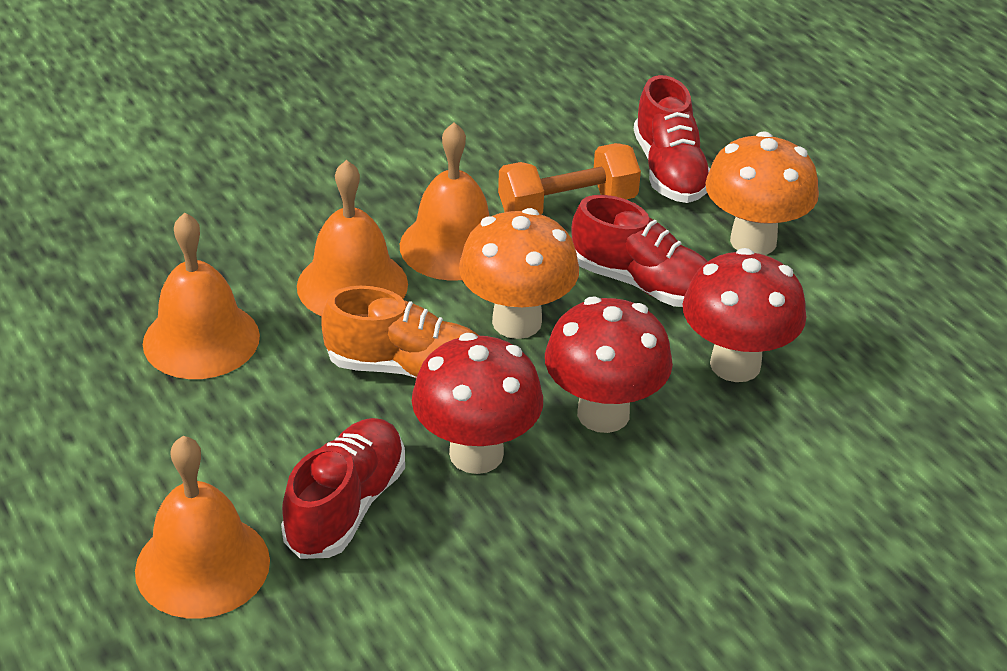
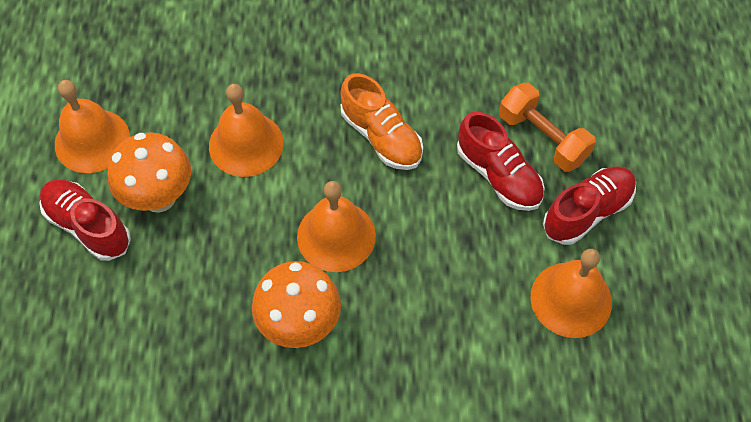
red mushroom: 3 -> 0

